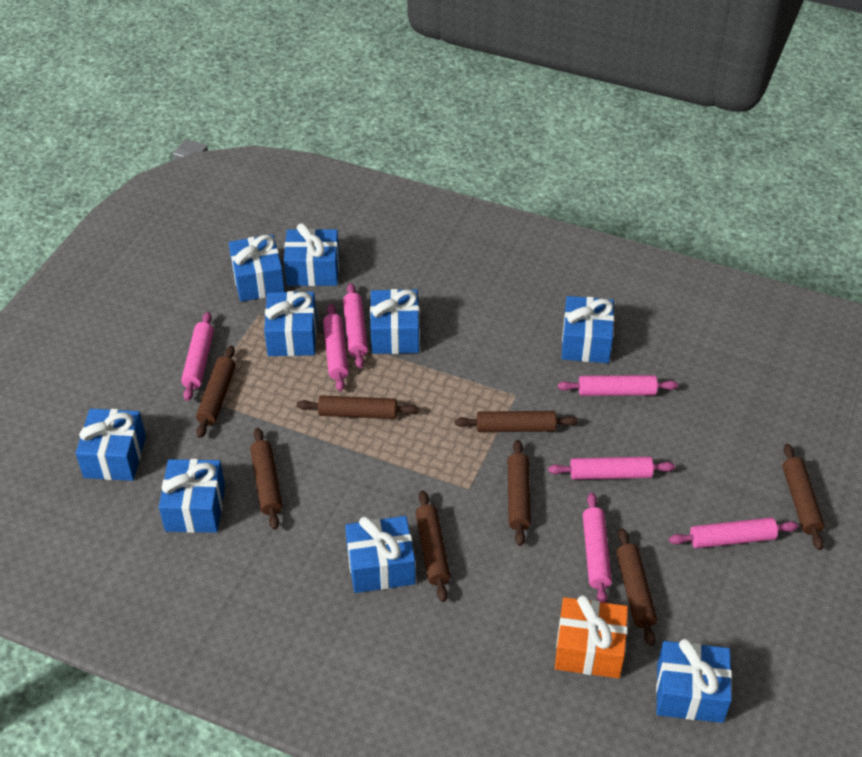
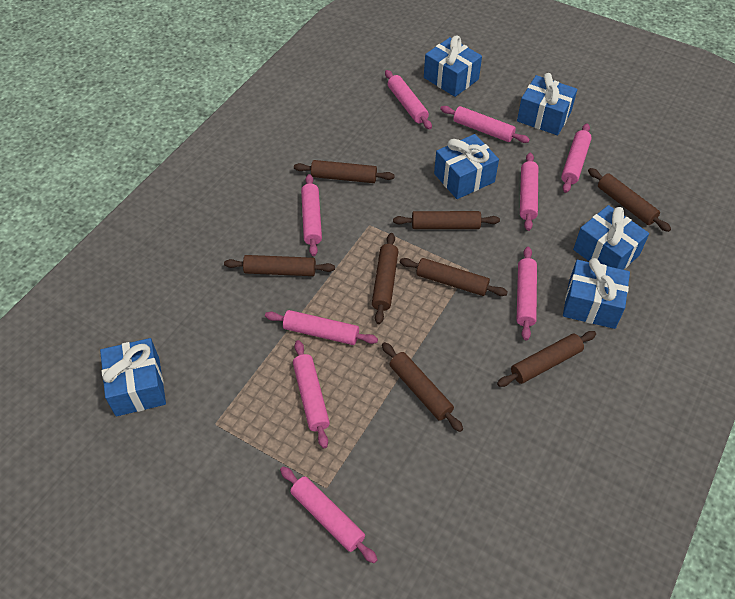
blue gift: 9 -> 6
orange gift: 1 -> 0
pink rolling pin: 7 -> 9

